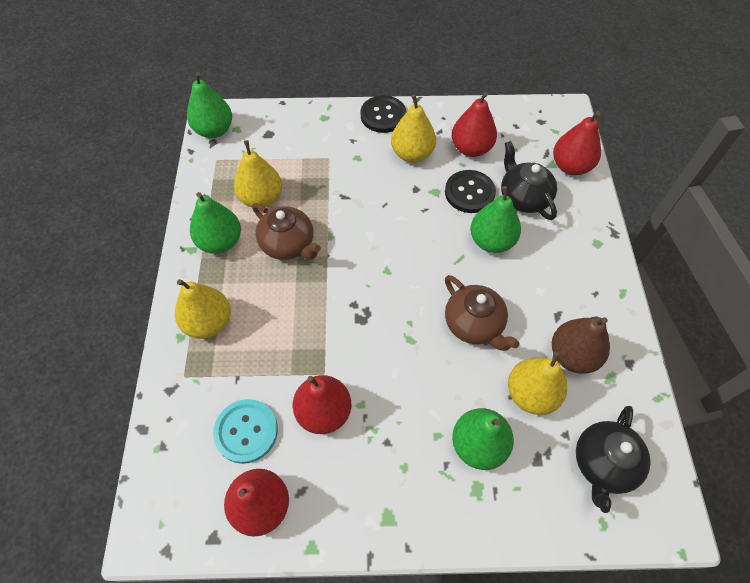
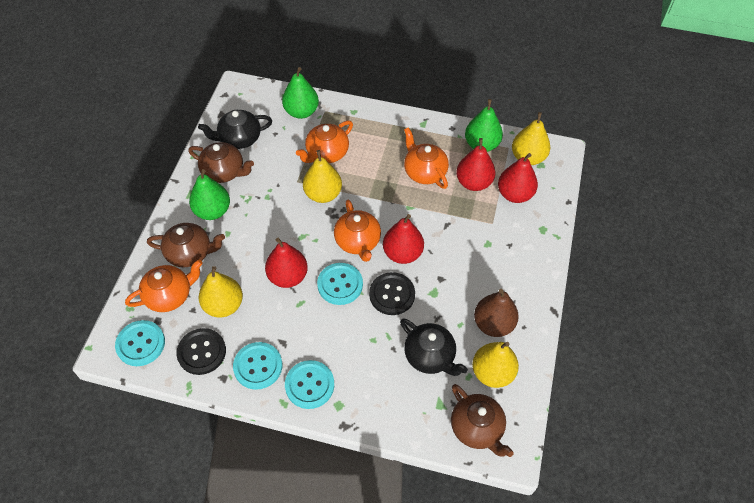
brown teapot: 2 -> 3
green pear: 4 -> 3
orange teapot: 0 -> 4
turquoise button: 1 -> 4

